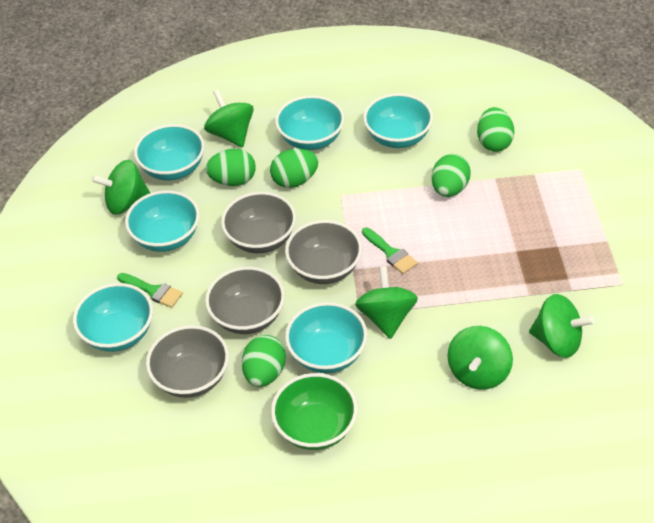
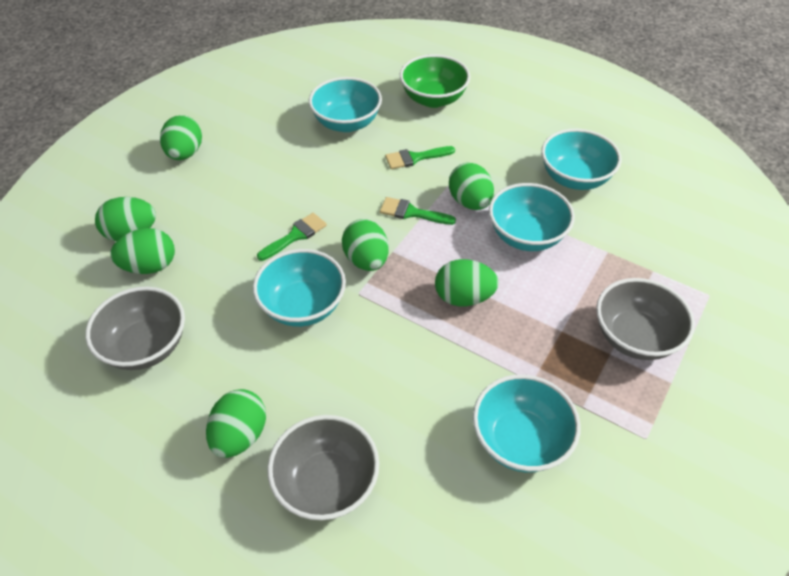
green brush: 2 -> 3
green egg: 5 -> 7
green spinning top: 5 -> 0
grey bowl: 4 -> 3
turquoise bowl: 6 -> 5

